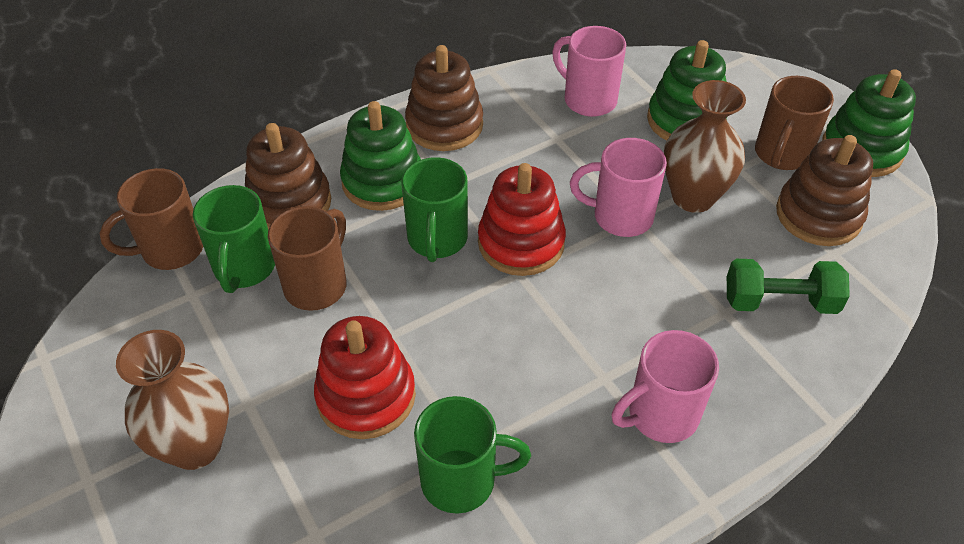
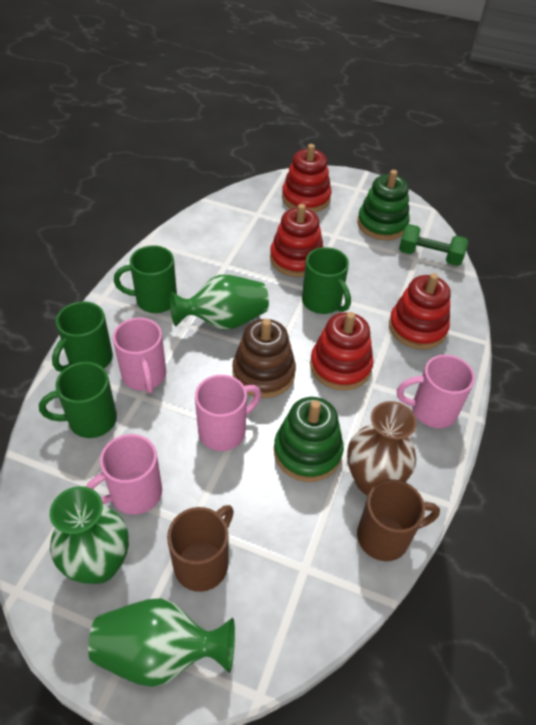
brown mug: 3 -> 2
brown stacking toy: 3 -> 1
brown vase: 2 -> 1
green mug: 3 -> 4
green stacking toy: 3 -> 2
green vase: 0 -> 3
pink mug: 3 -> 4
red stacking toy: 2 -> 4

